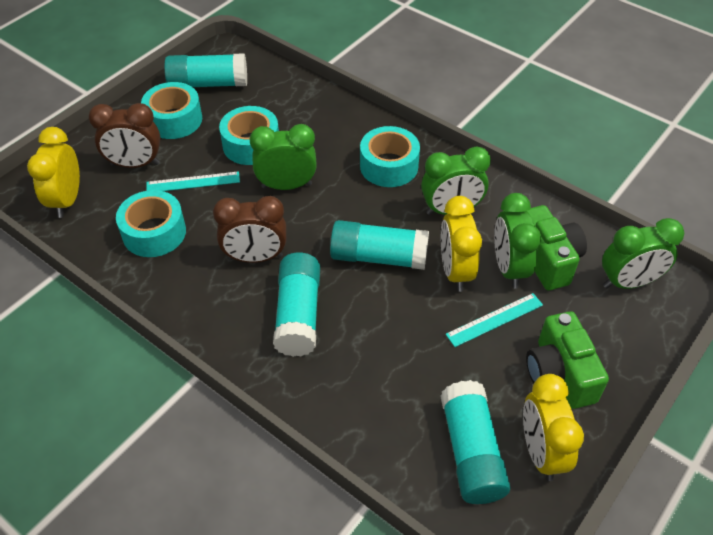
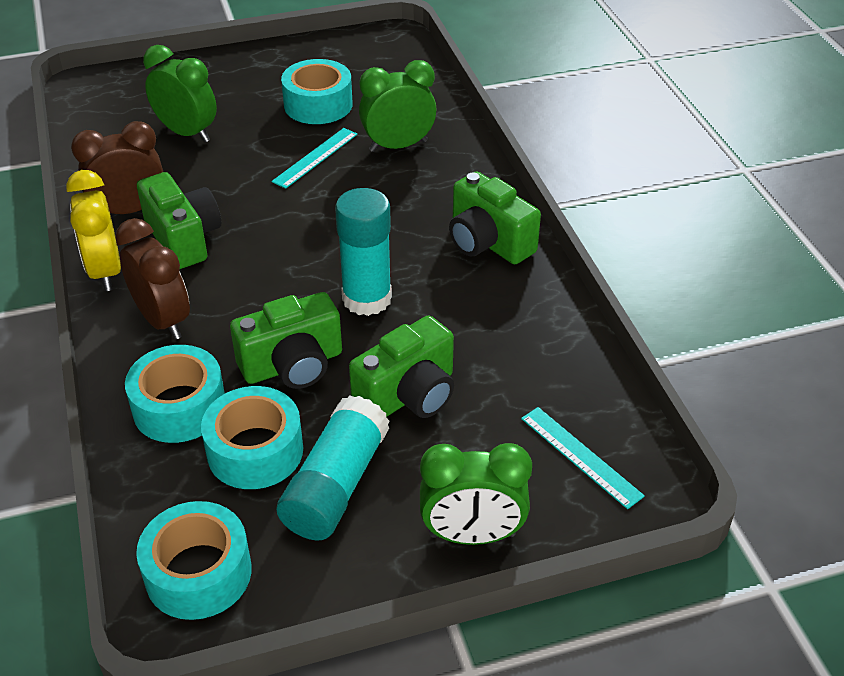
green camera: 2 -> 4
green clock: 4 -> 3
turquoise glue stick: 4 -> 2
yellow clock: 3 -> 1

